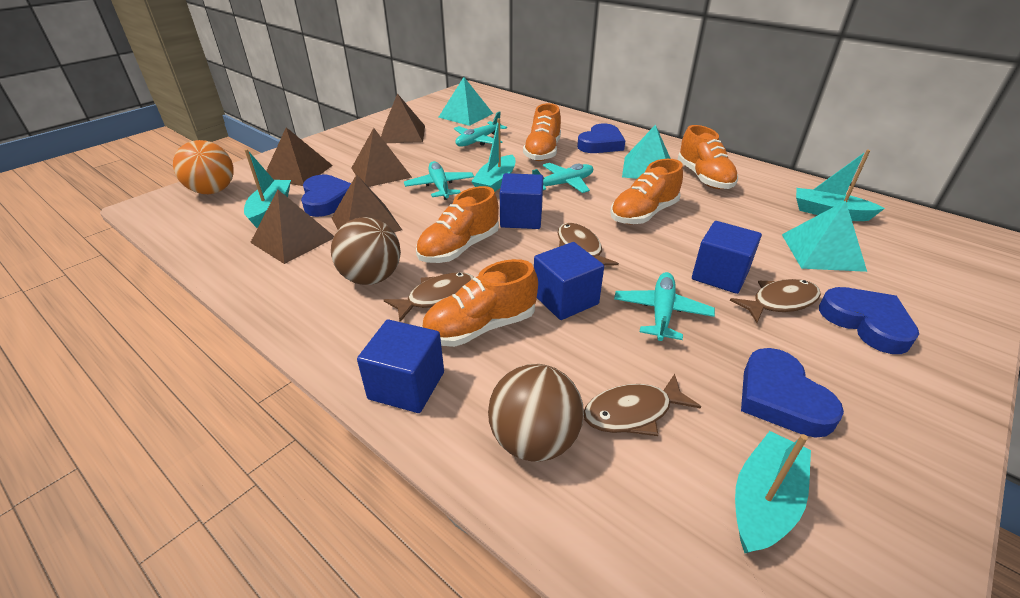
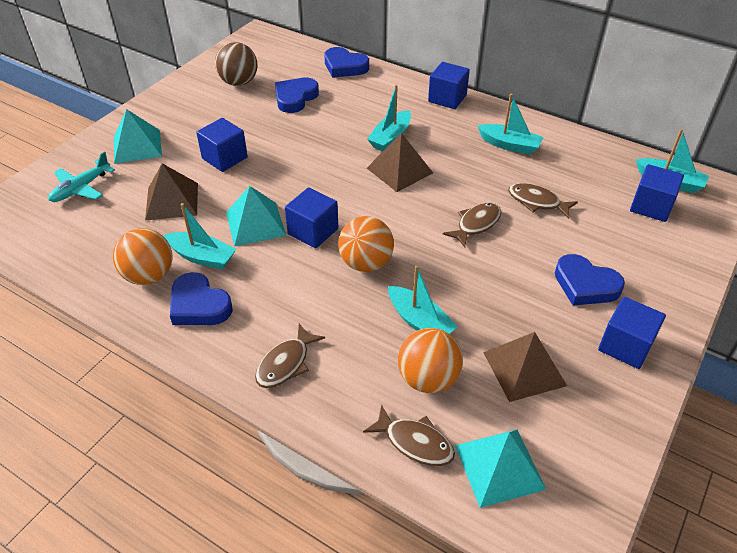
blue cube: 4 -> 5
brown ball: 2 -> 1
brown pyramid: 5 -> 3
orange ball: 1 -> 3
orange shoe: 5 -> 0
turquoise boat: 4 -> 5
turquoise plane: 4 -> 1

